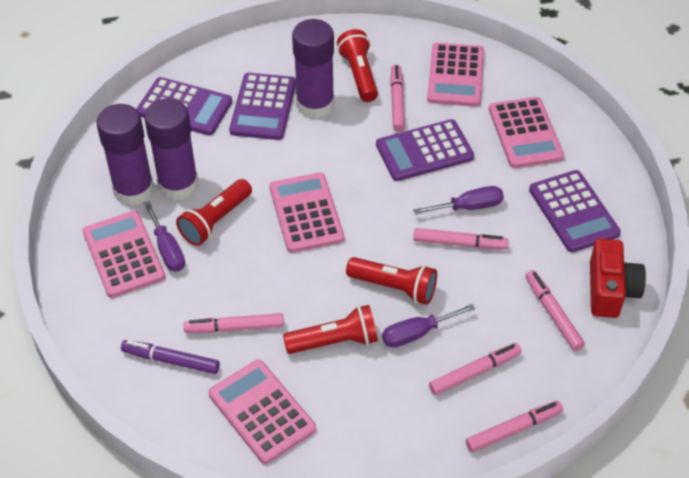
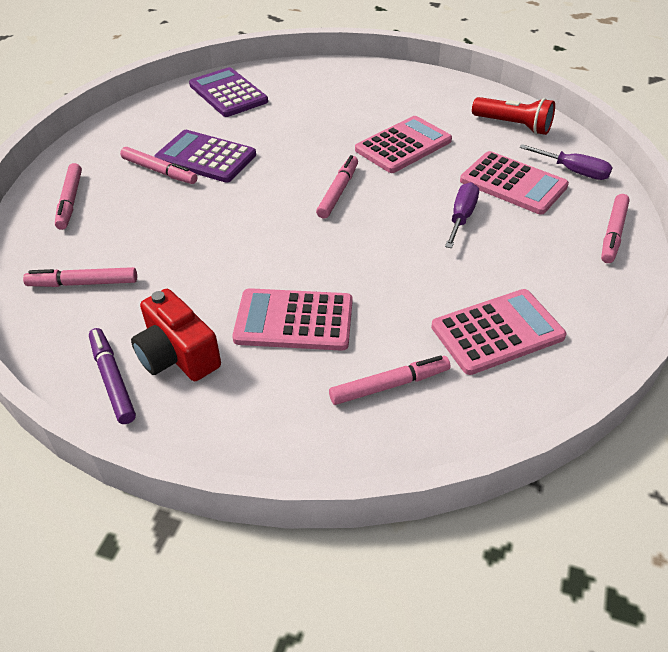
pink calculator: 5 -> 4
purple calculator: 4 -> 2
purple glue stick: 3 -> 0
purple screwdriver: 3 -> 2
red flashlight: 4 -> 1

